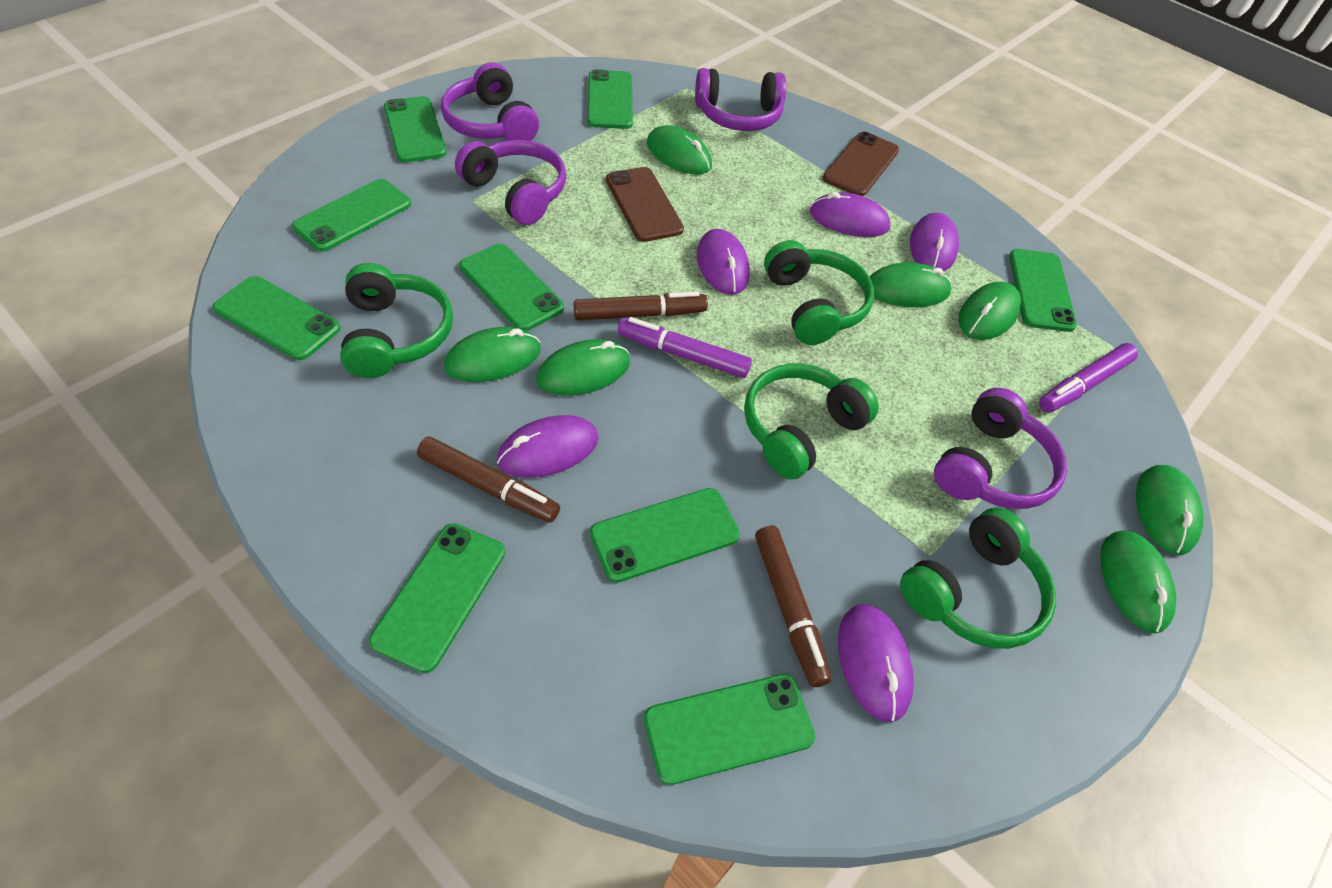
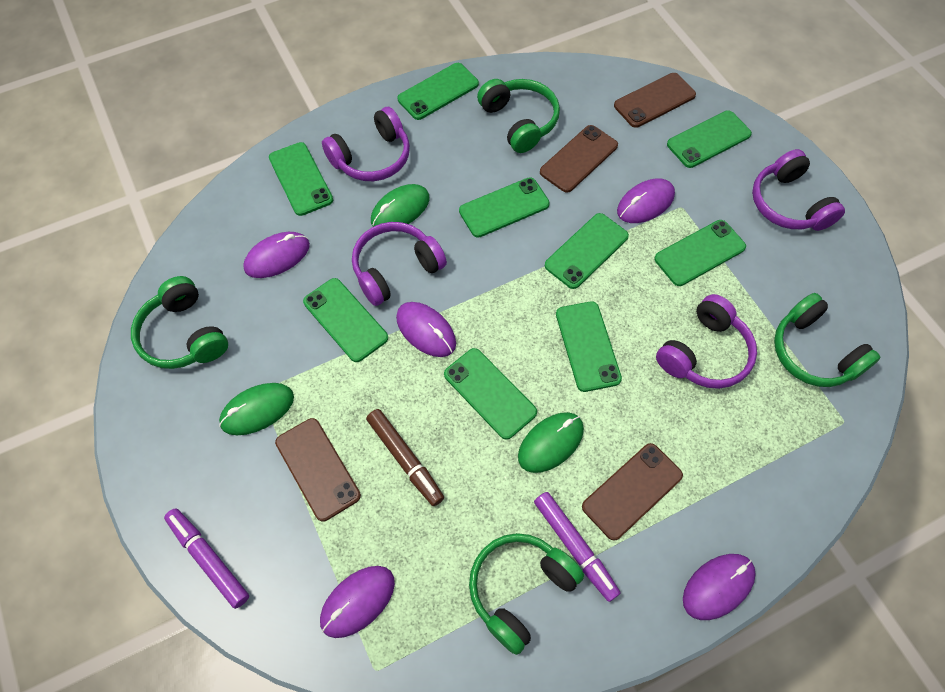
brown marker: 3 -> 1
brown phone: 2 -> 4
green mouse: 7 -> 3

